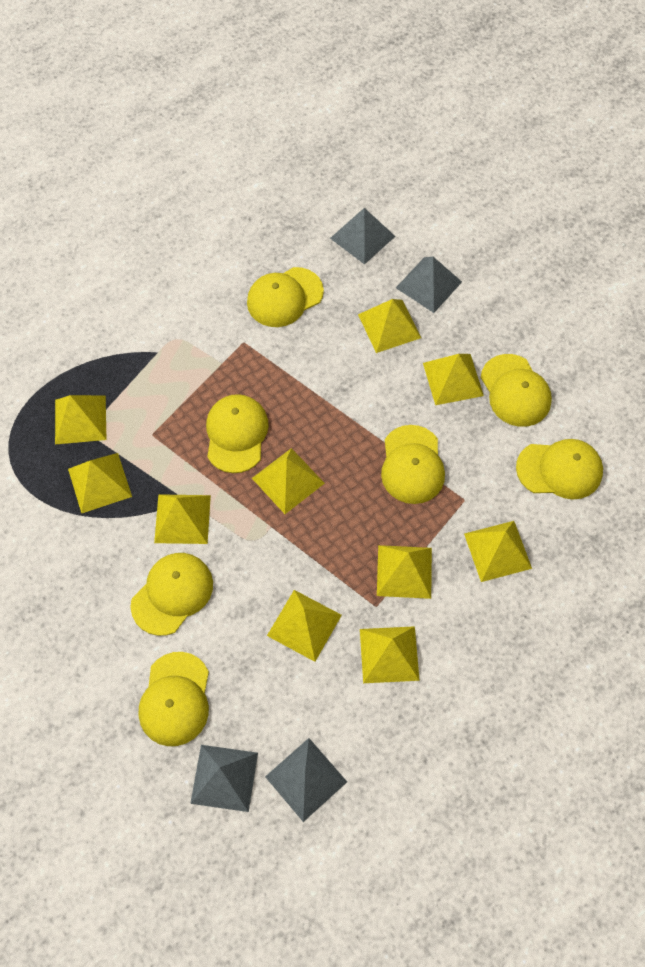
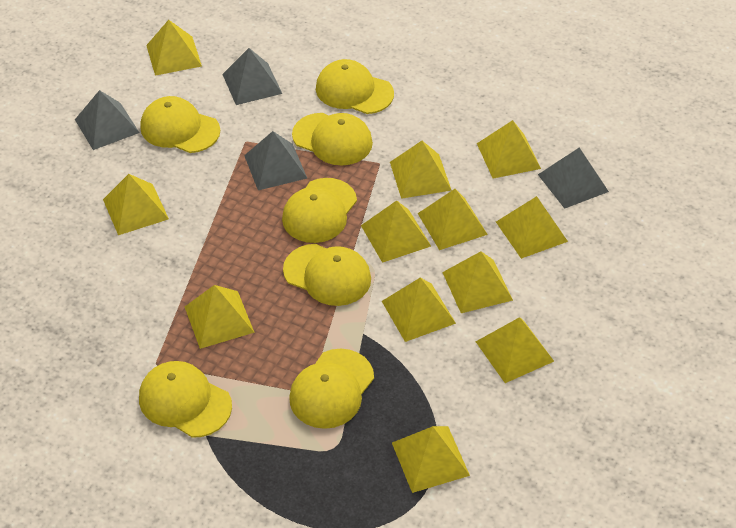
yellow pyramid: 10 -> 12

